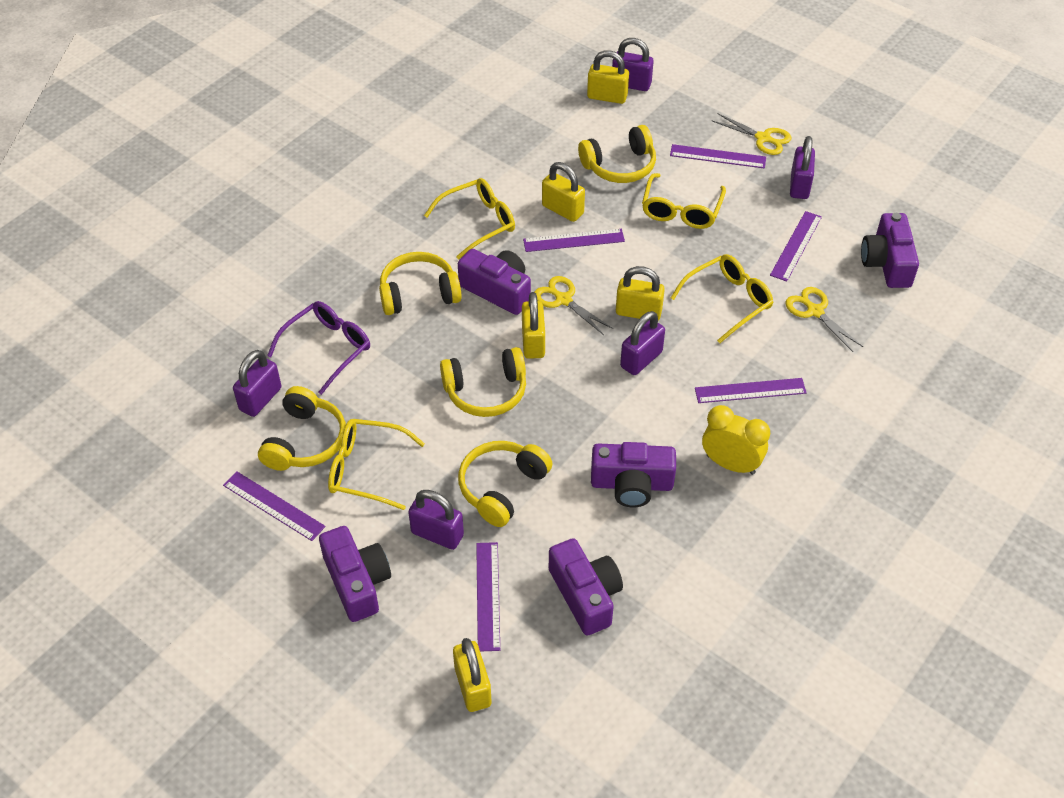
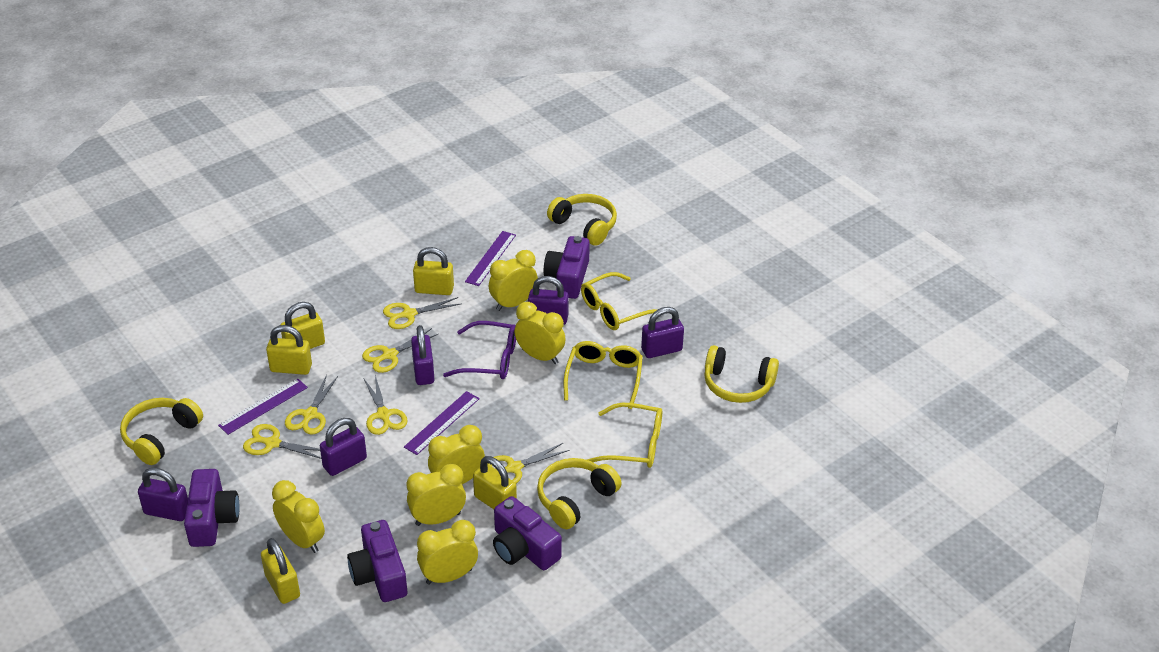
purple camera: 5 -> 4
purple ruler: 6 -> 3
yellow clock: 1 -> 6
yellow glasses: 4 -> 3
yellow headphones: 5 -> 4
yellow scissors: 3 -> 6

